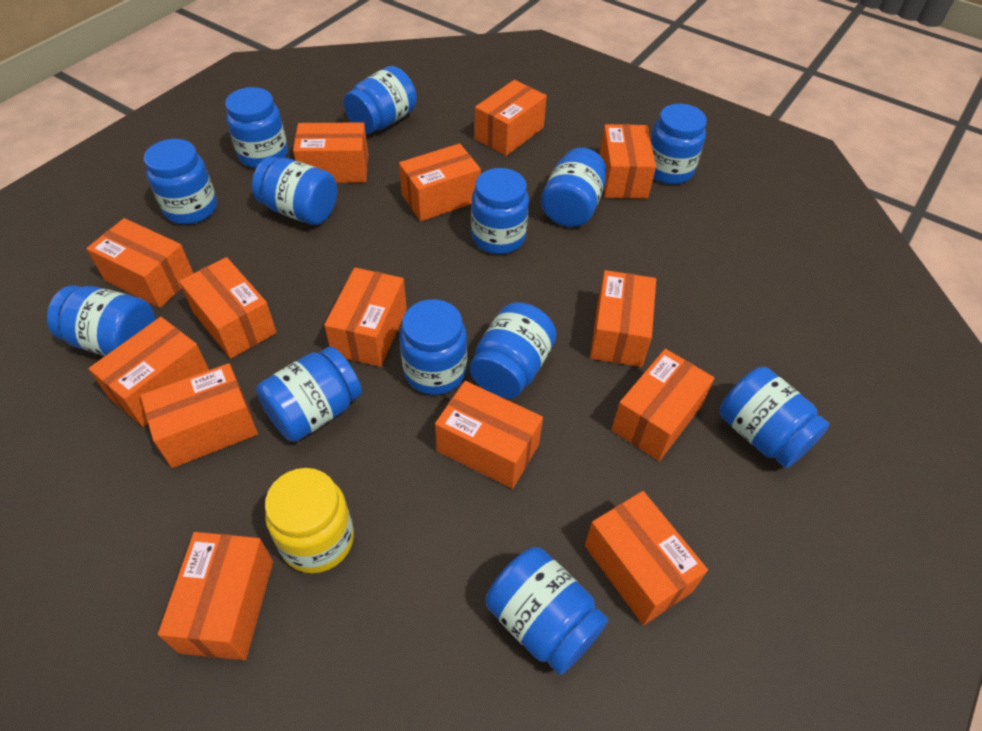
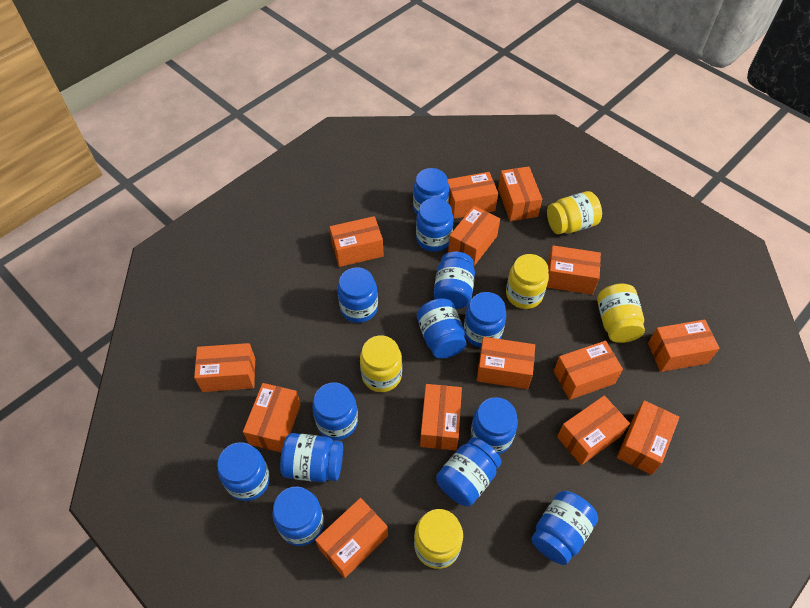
yellow jar: 1 -> 5

